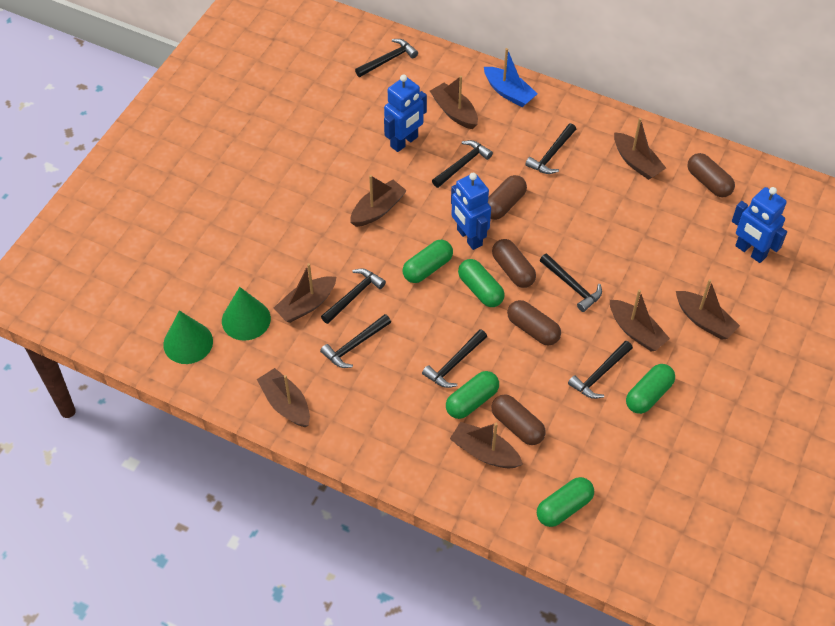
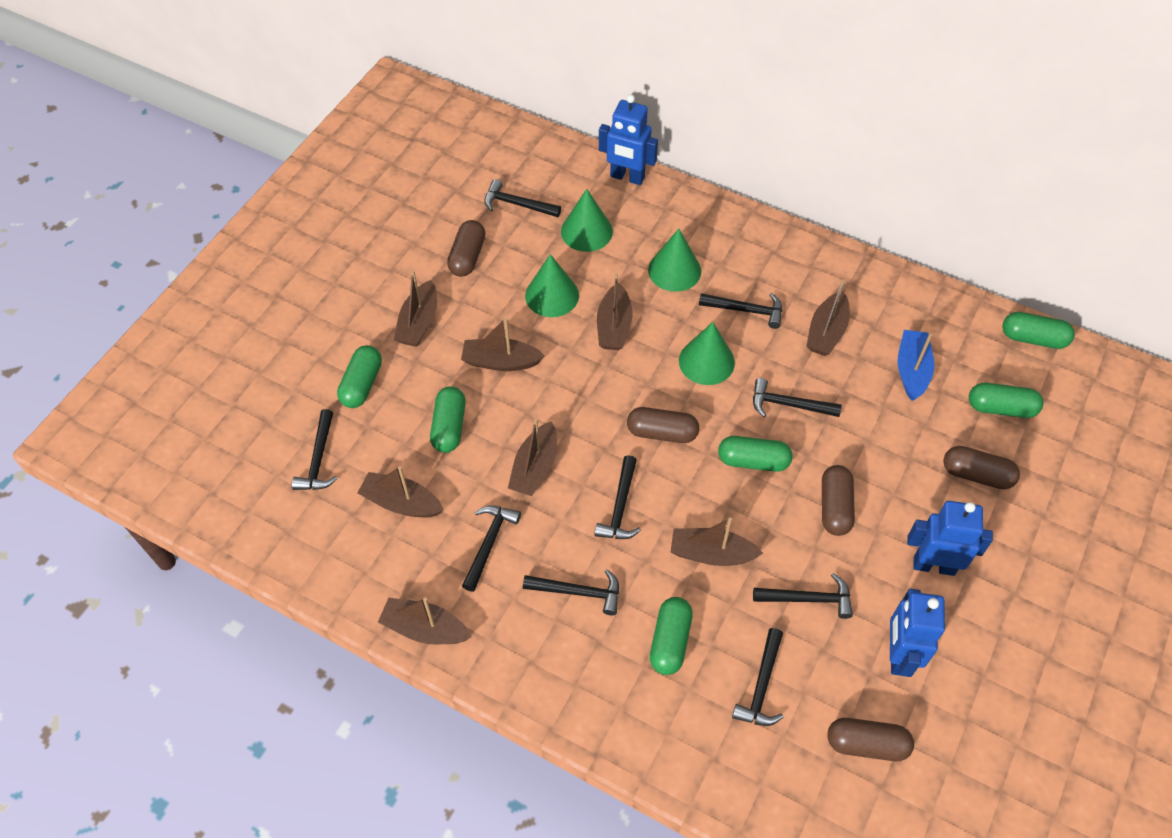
black hammer: 8 -> 9
green capsule: 5 -> 6
green cone: 2 -> 4

